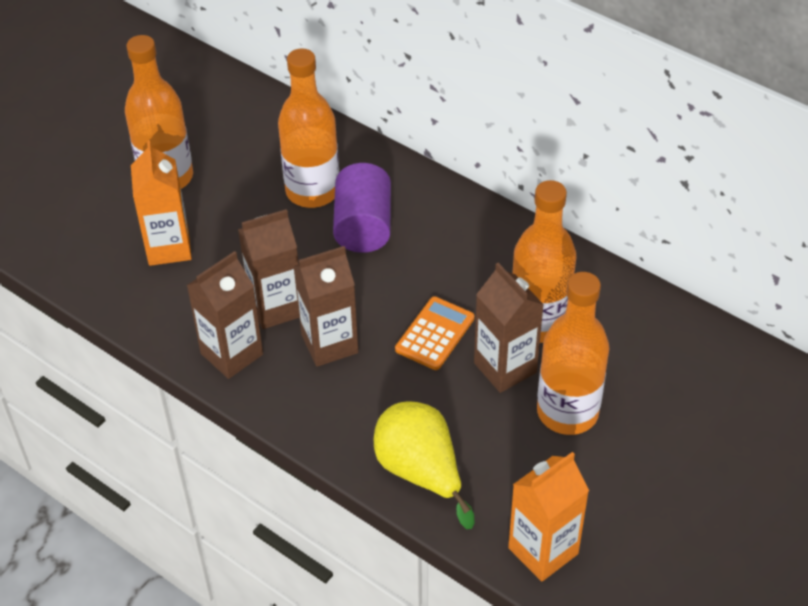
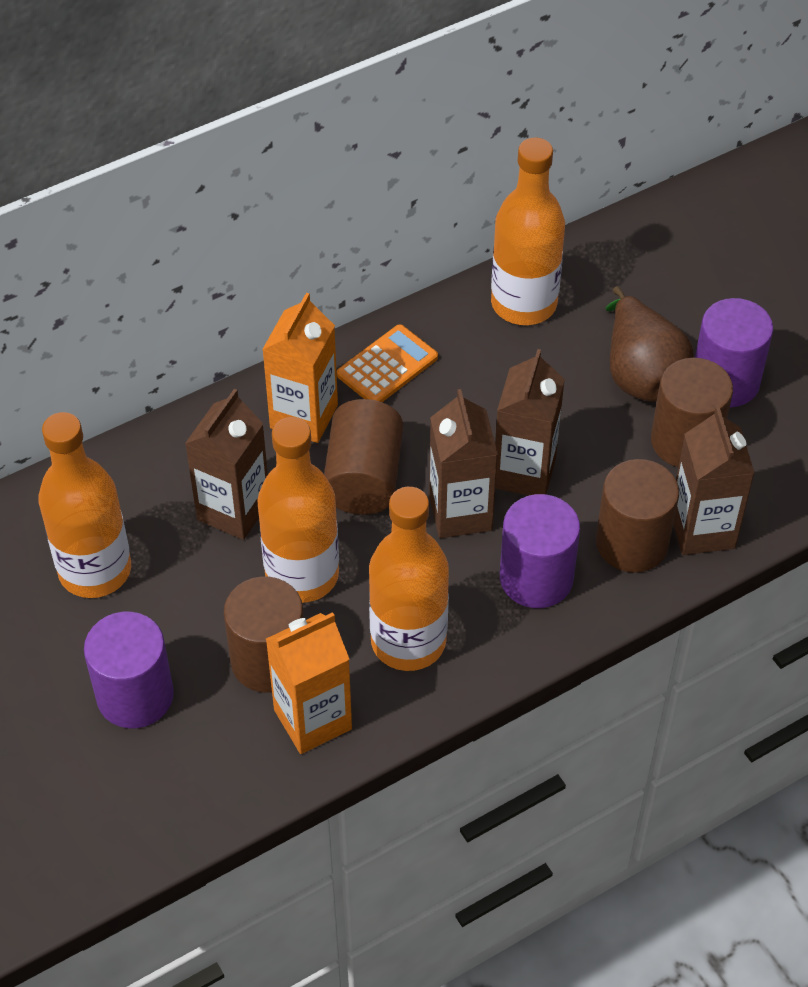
brown cylinder: 0 -> 4
brown pear: 0 -> 1
purple cylinder: 1 -> 3
yellow pear: 1 -> 0

